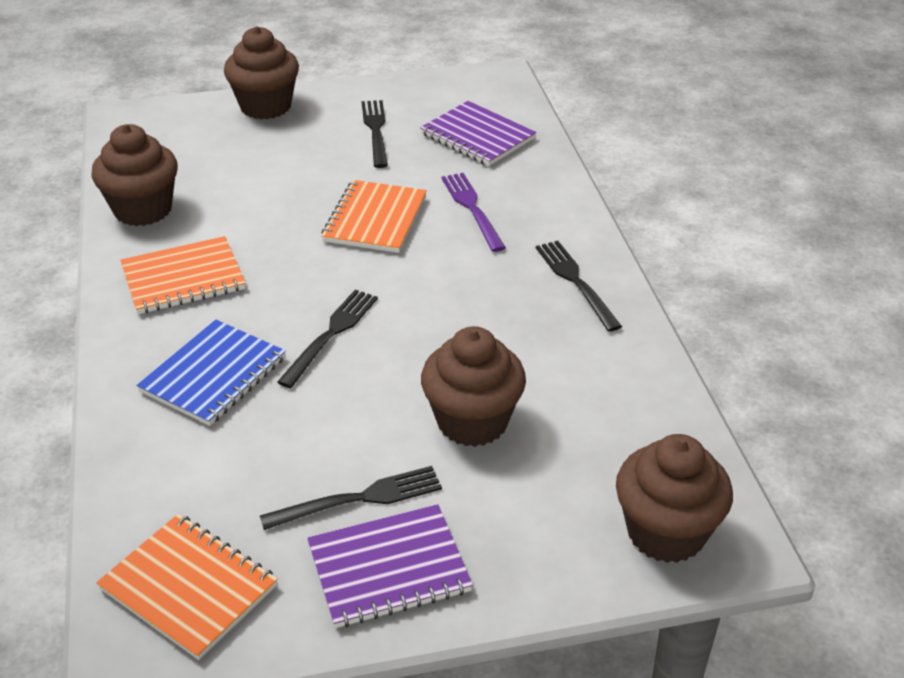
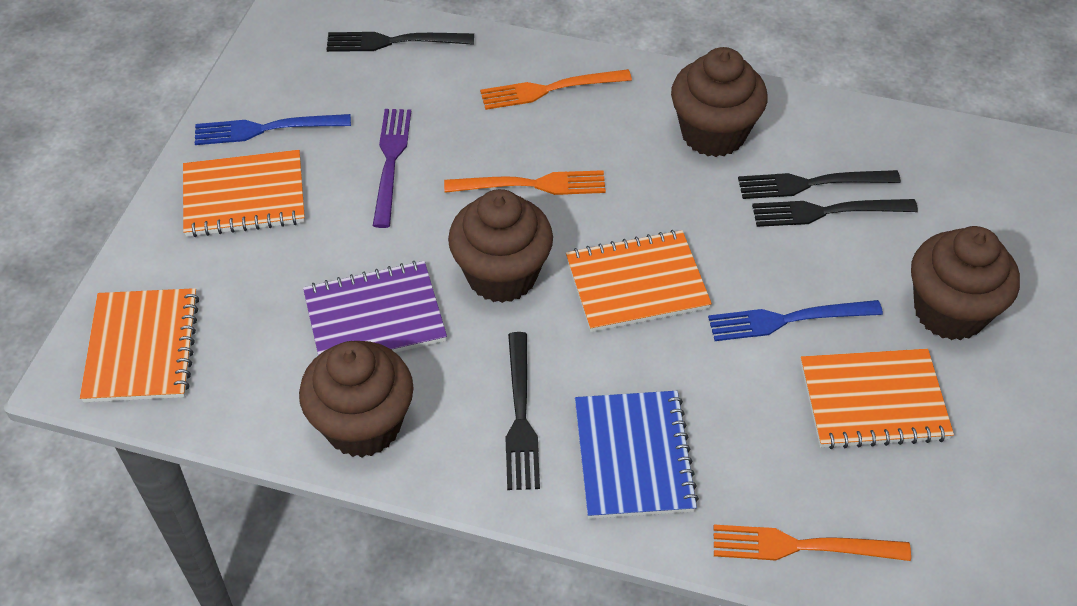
blue fork: 0 -> 2
orange fork: 0 -> 3
orange notebook: 3 -> 4
purple notebook: 2 -> 1

